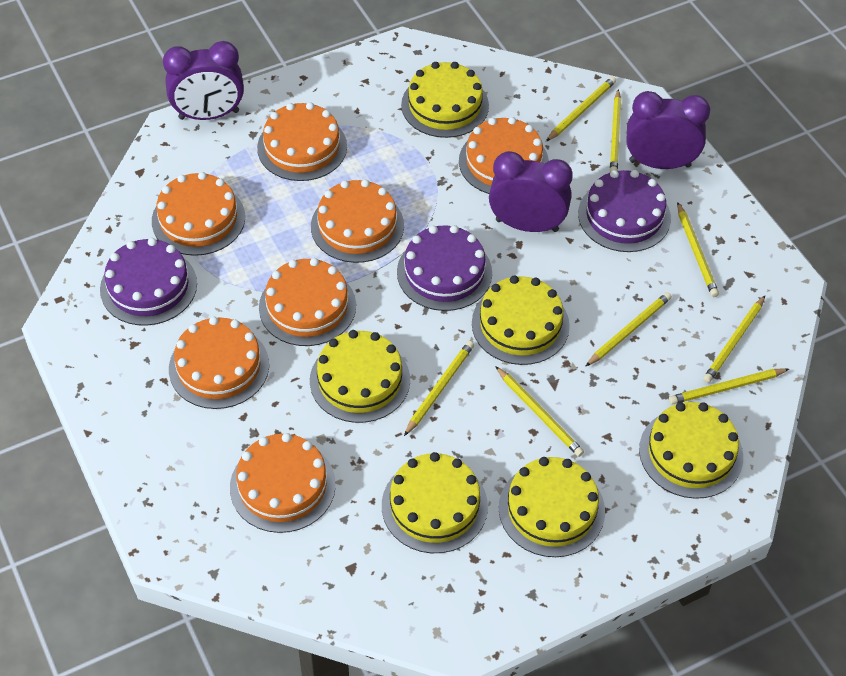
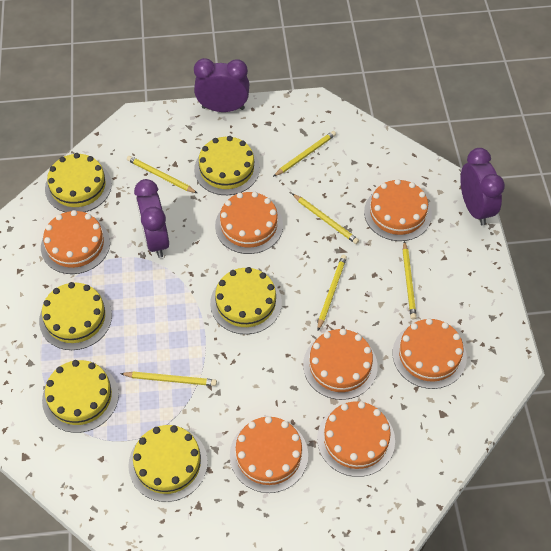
purple cake: 3 -> 0
yellow pencil: 8 -> 6

